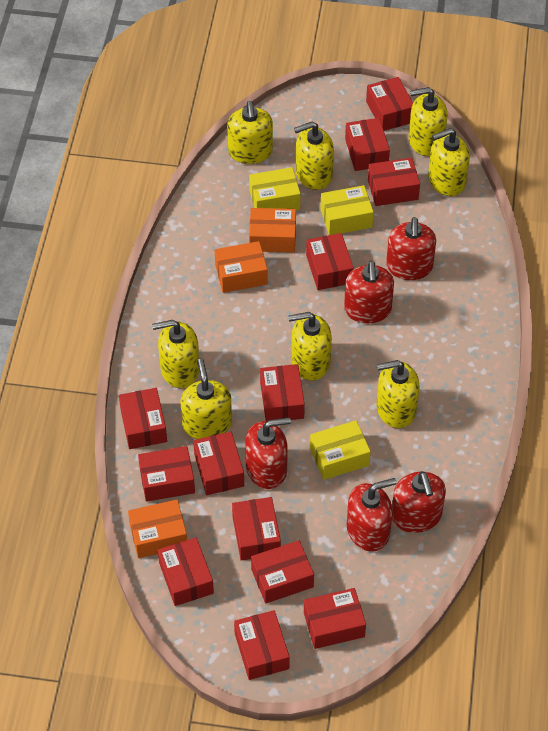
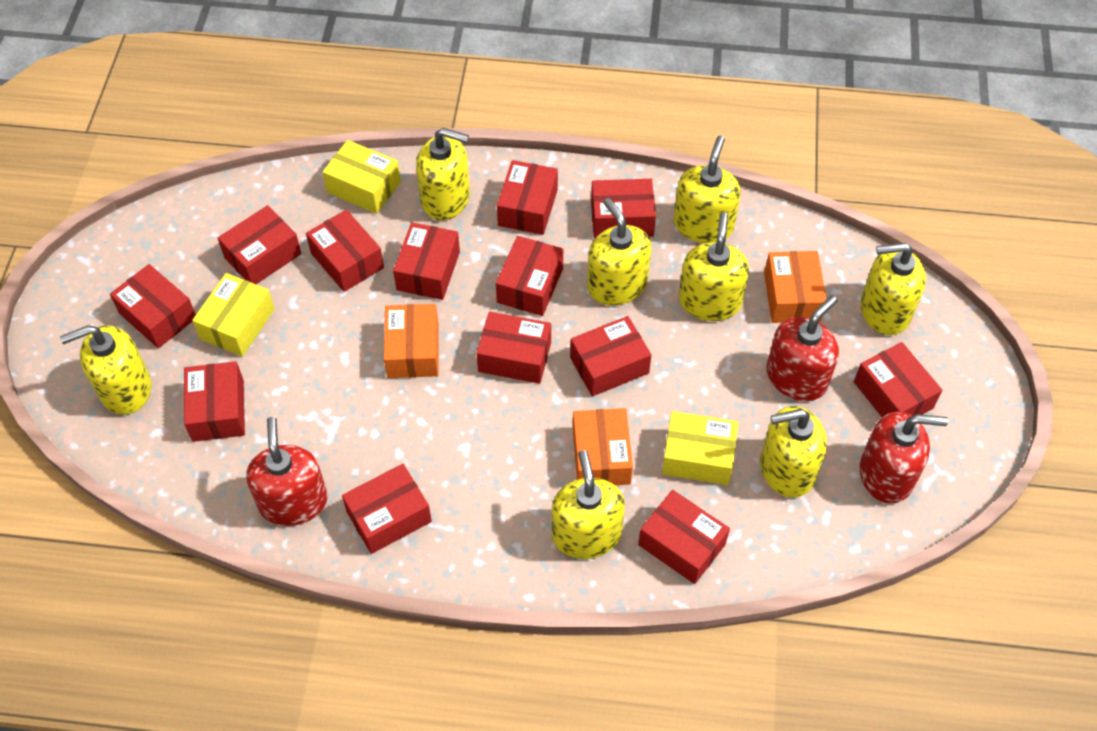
red soap dispenser: 5 -> 3

